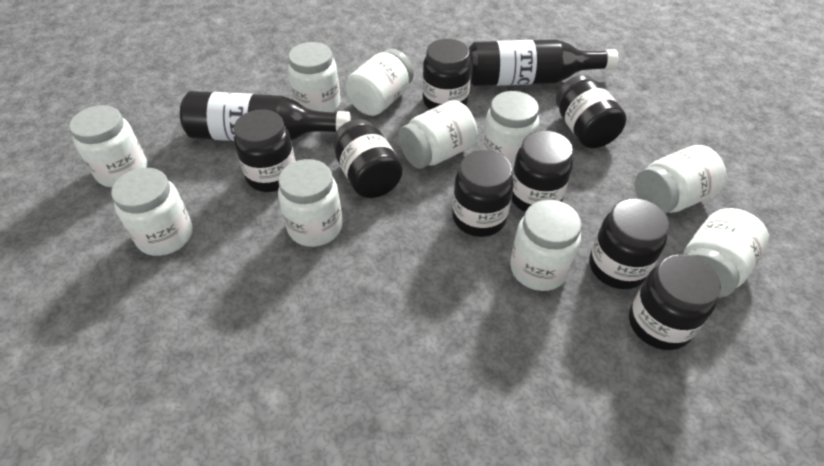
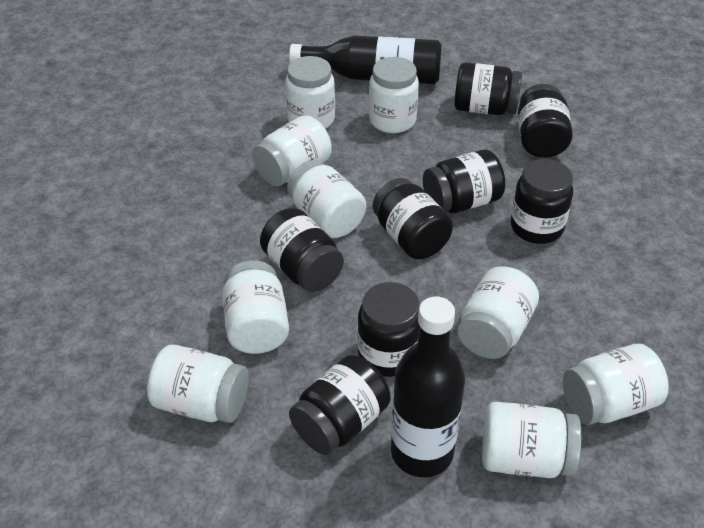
white jar: 10 -> 9

